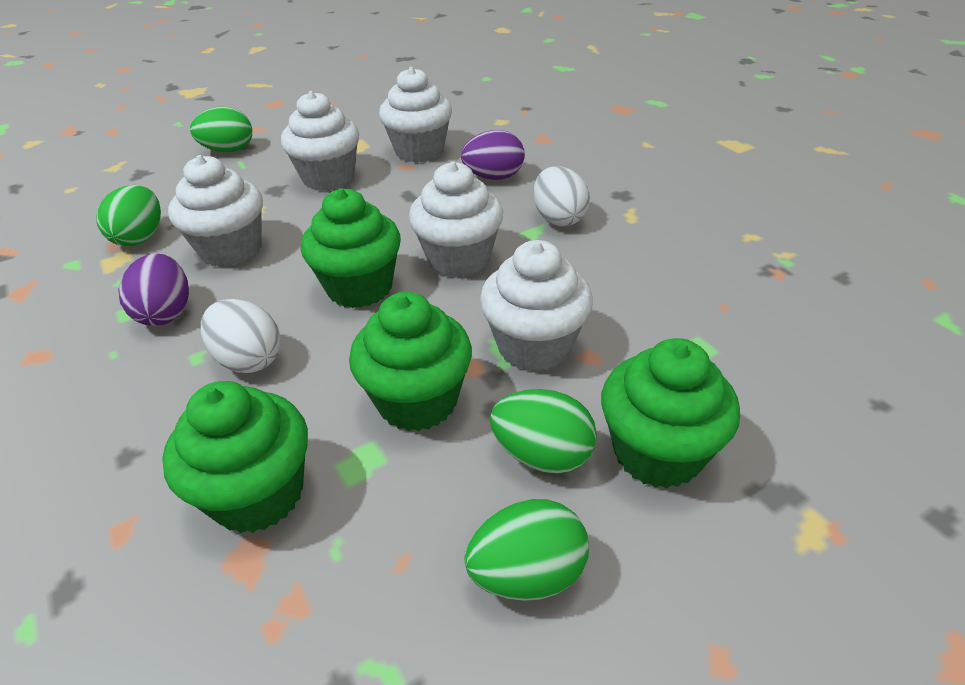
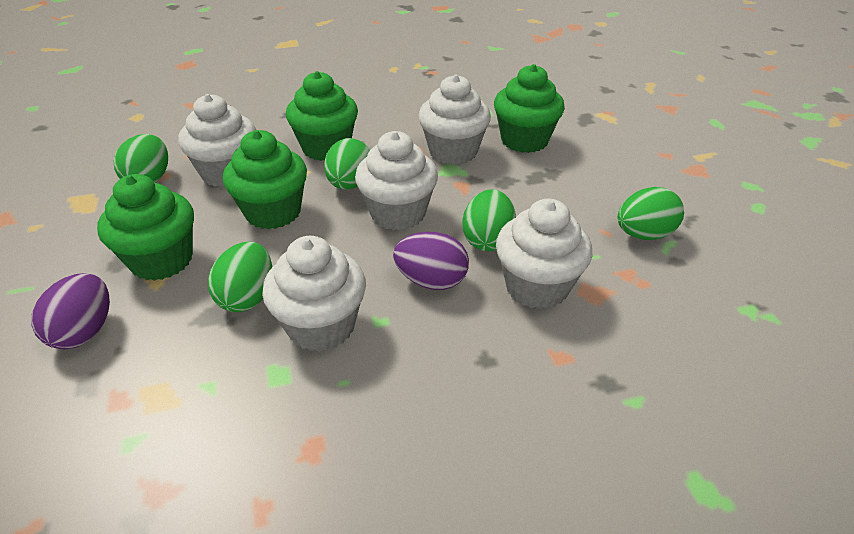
green egg: 4 -> 5
white egg: 2 -> 0

